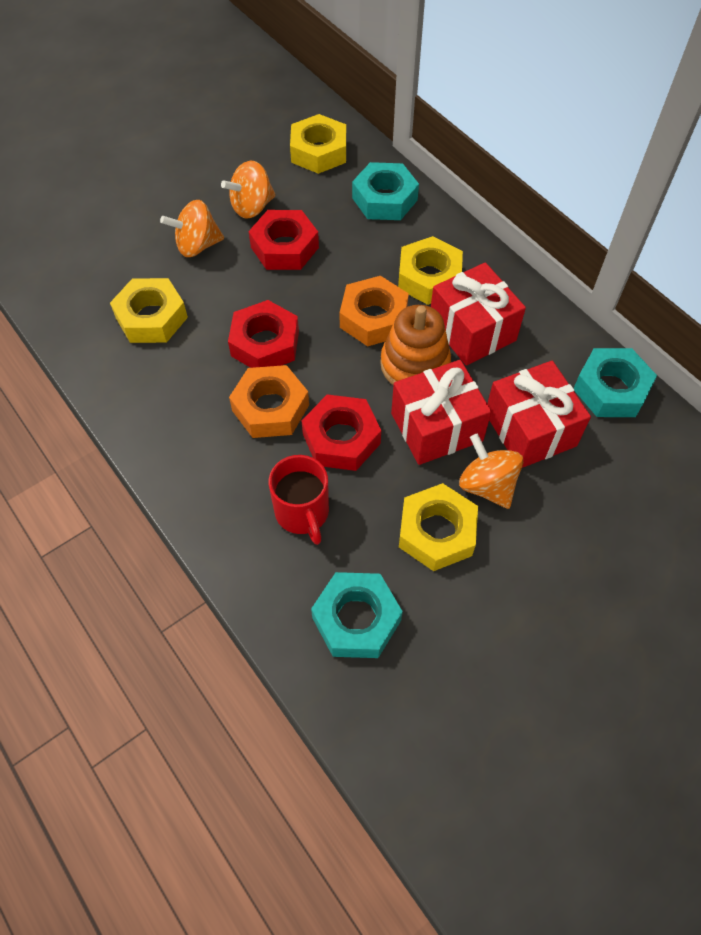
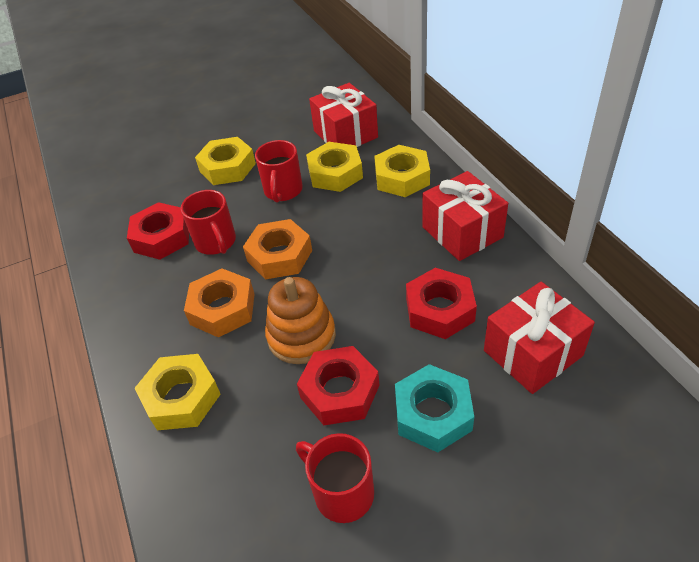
orange spinning top: 3 -> 0
red mug: 1 -> 3
turquoise nut: 3 -> 1

